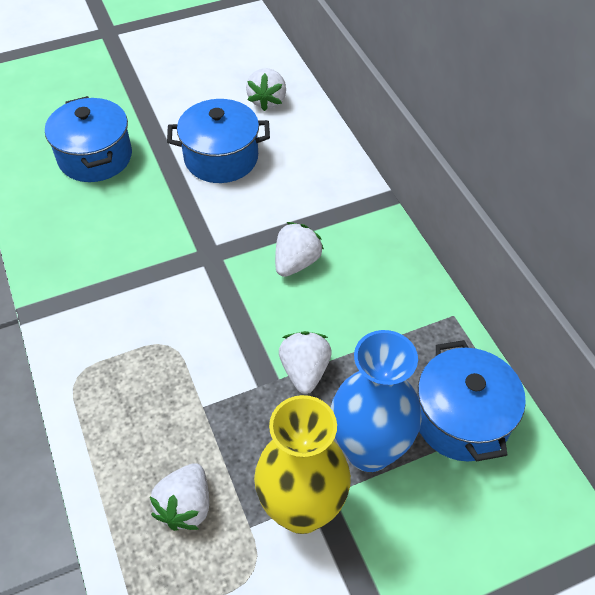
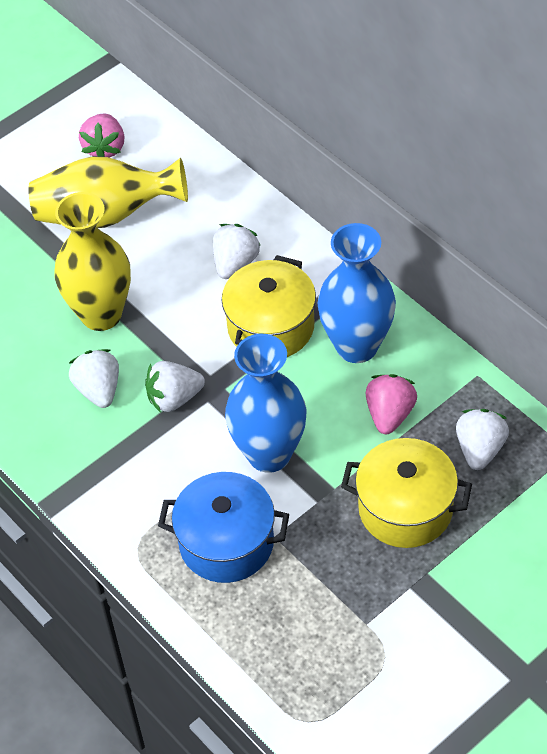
blue pot: 3 -> 1
blue vase: 1 -> 2
pink strawberry: 0 -> 2
yellow pot: 0 -> 2
yellow vase: 1 -> 2

